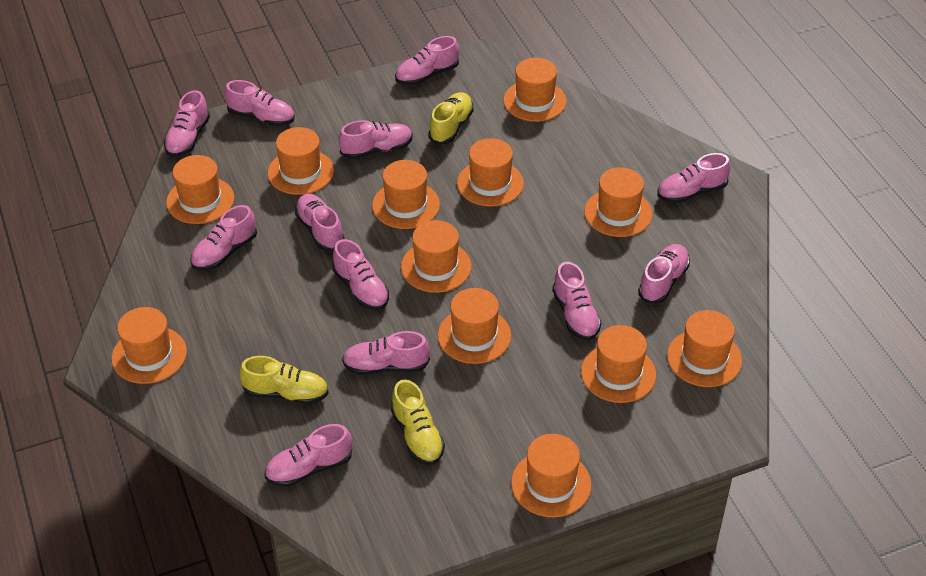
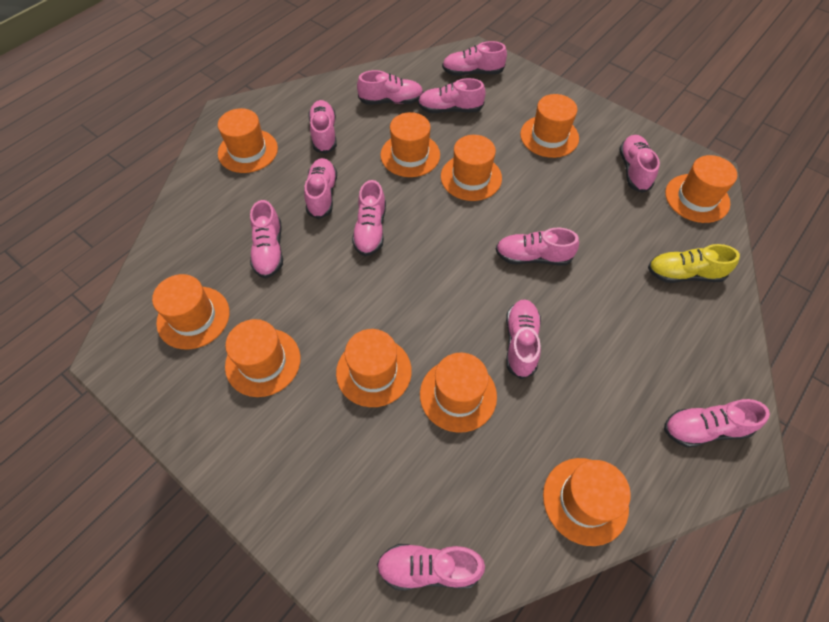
orange hat: 12 -> 10
yellow shoe: 3 -> 1

